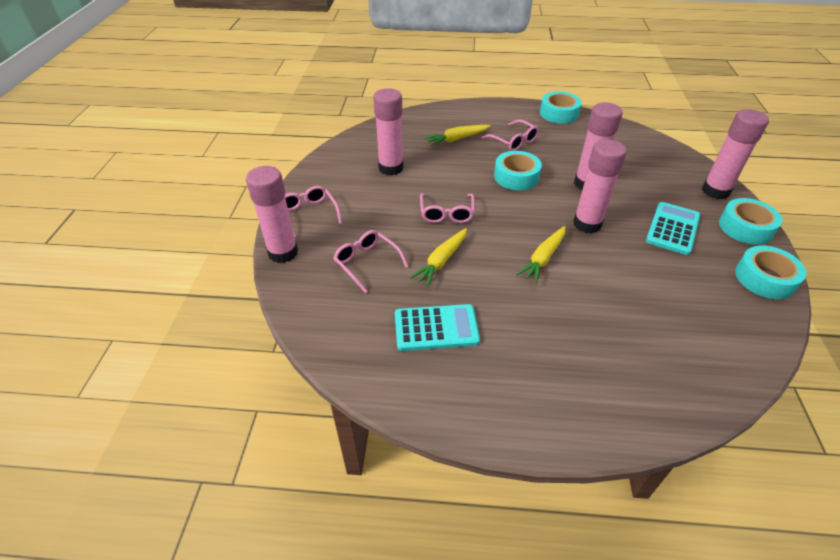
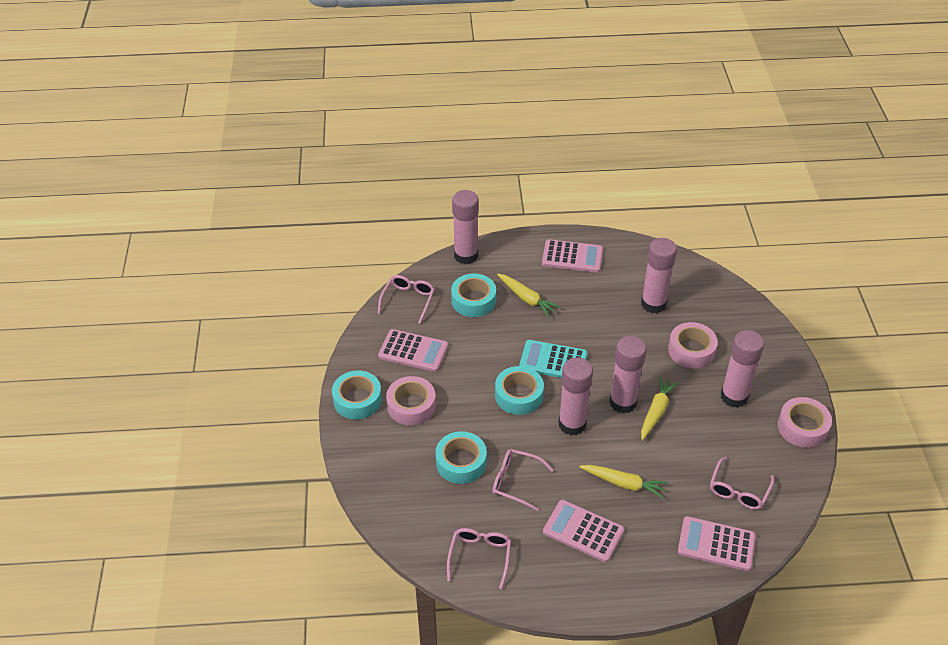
pink calculator: 0 -> 4
pink tape: 0 -> 3
turquoise calculator: 2 -> 1

